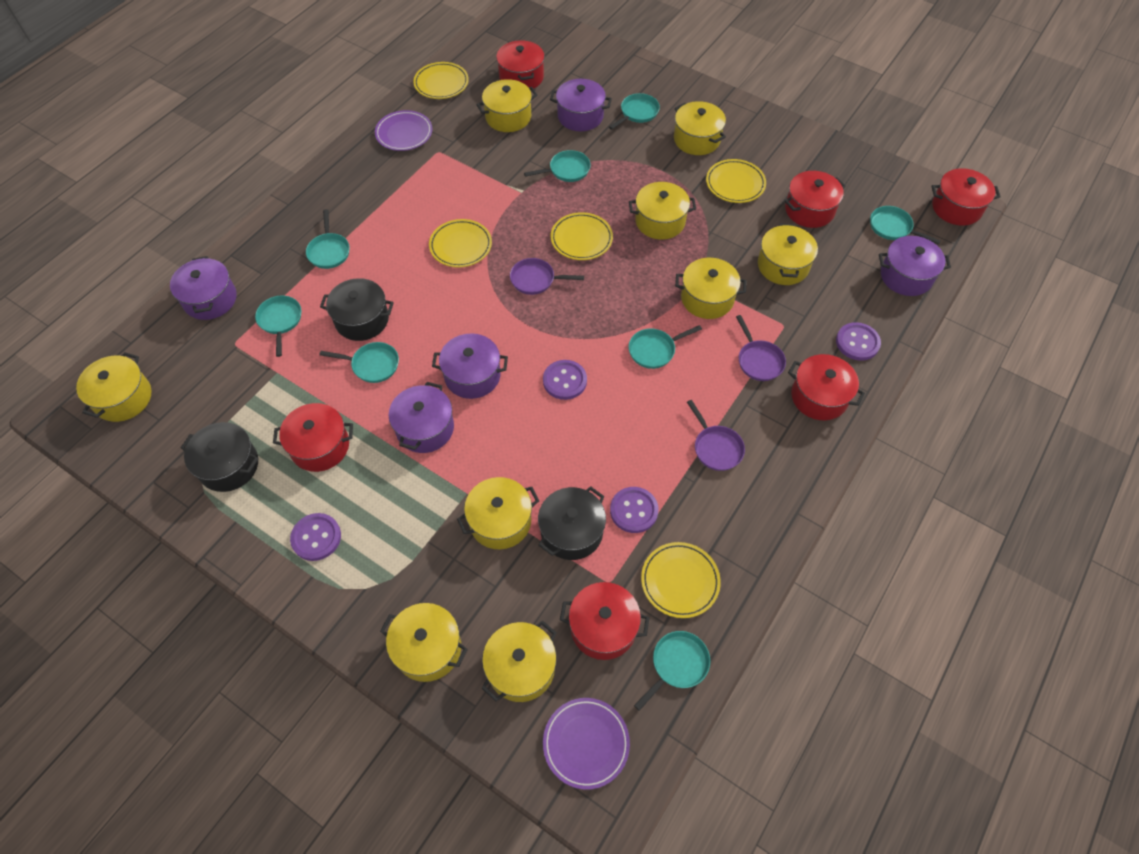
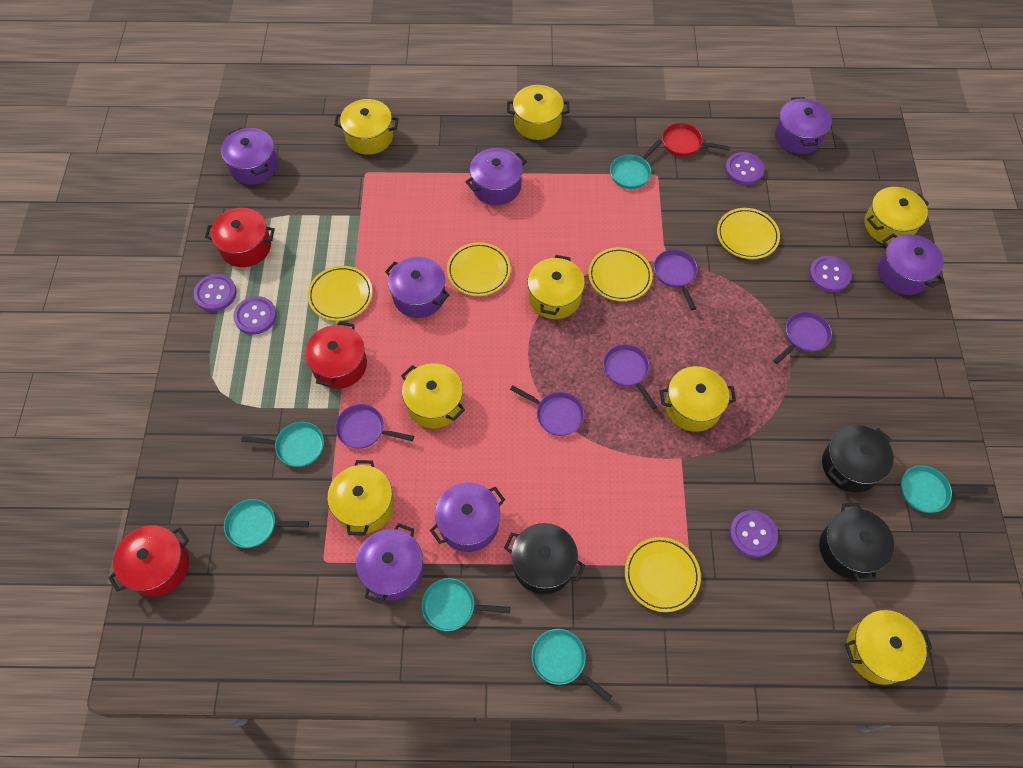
purple button: 4 -> 5
purple pan: 3 -> 5
purple plate: 2 -> 0
purple pot: 5 -> 7
red pan: 0 -> 1
red pot: 6 -> 3
turquoise pan: 8 -> 6
yellow pot: 9 -> 8

